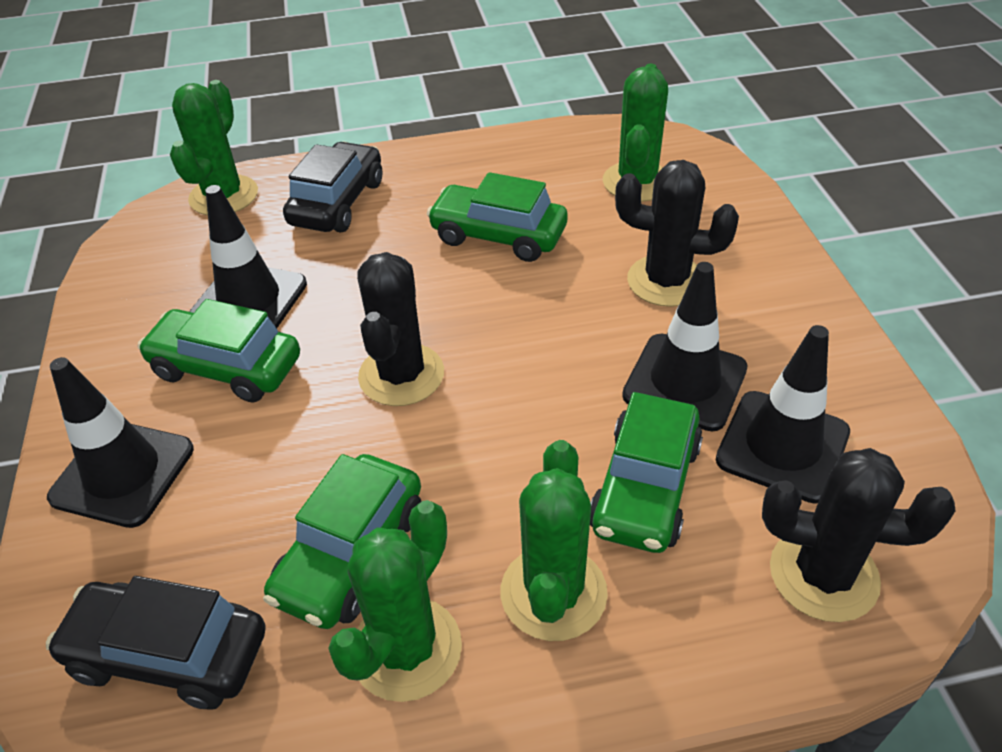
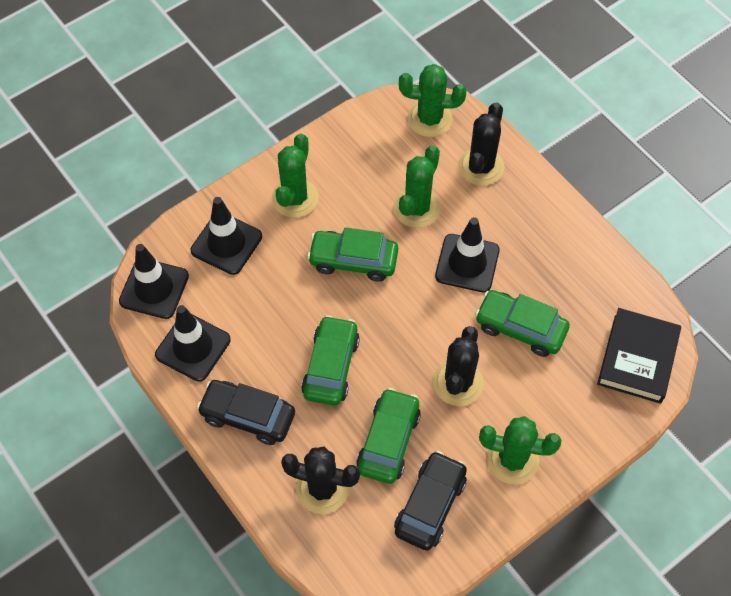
black book: 0 -> 1

